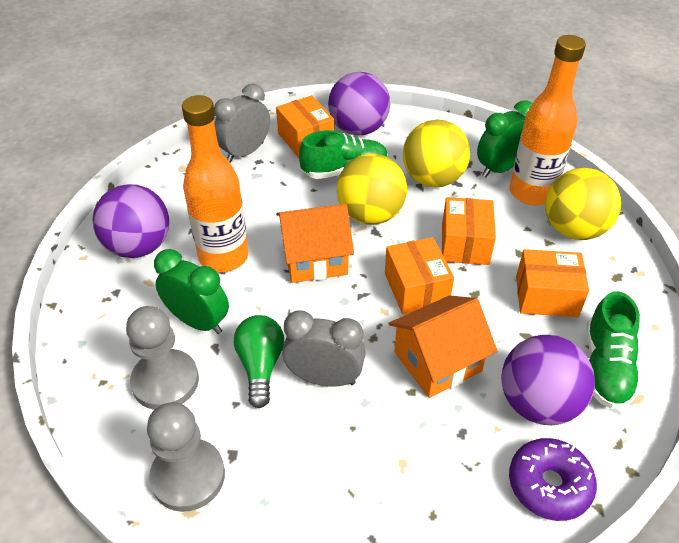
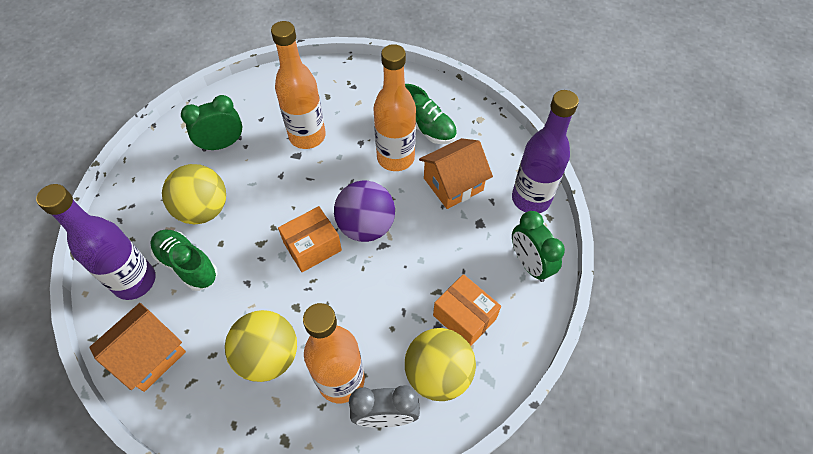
green light bulb: 1 -> 0
grey clock: 2 -> 1
grey pawn: 2 -> 0
orange bottle: 2 -> 3
orange box: 4 -> 2
purple ball: 3 -> 1
purple bottle: 0 -> 2
purple donut: 1 -> 0

